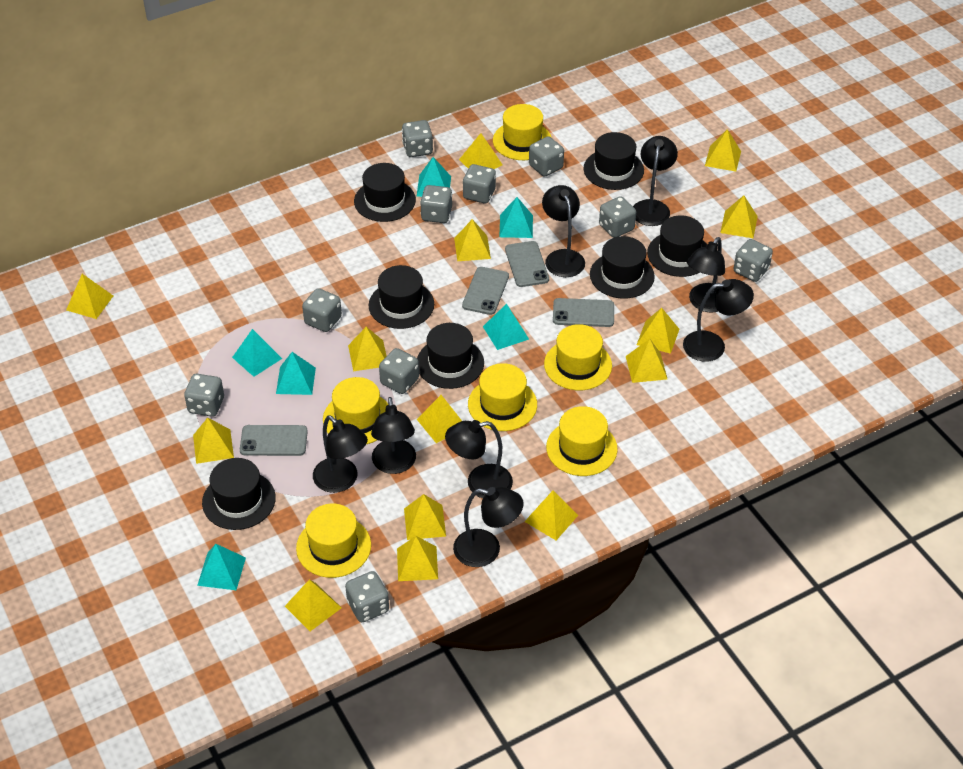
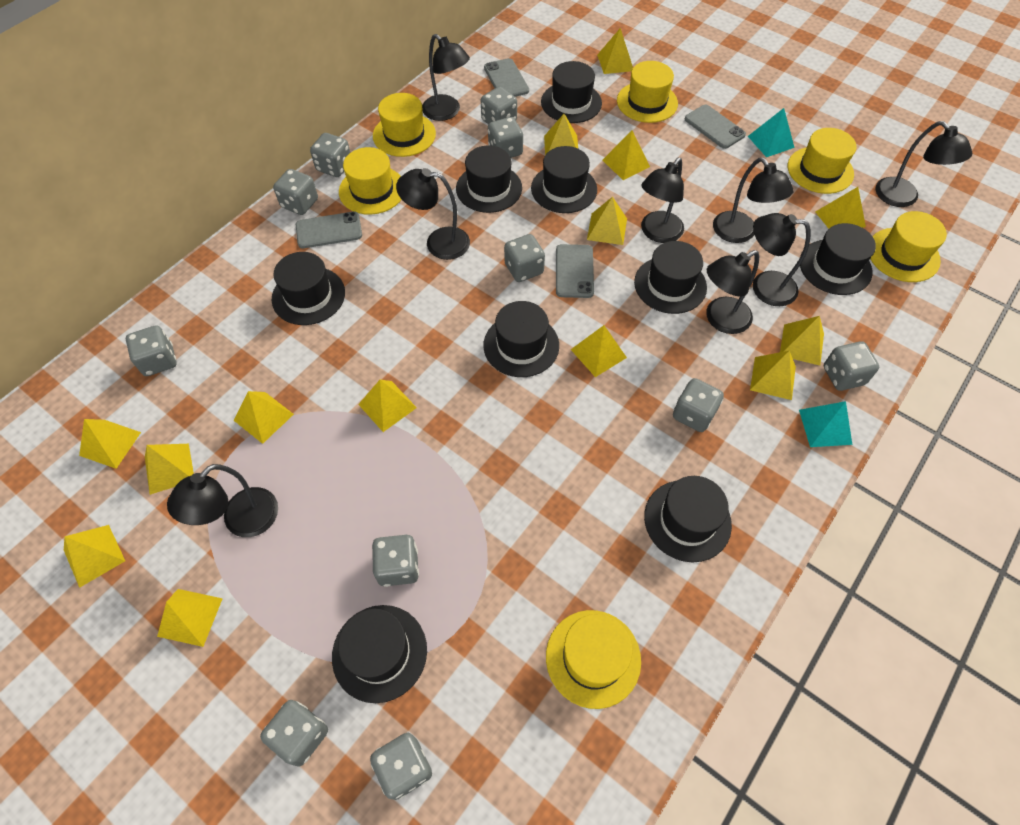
black hat: 7 -> 9
grey dice: 10 -> 11
turquoise pyramid: 6 -> 2

